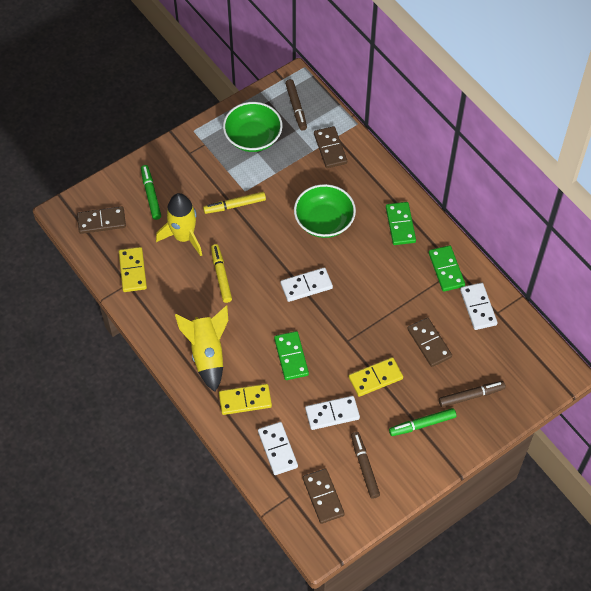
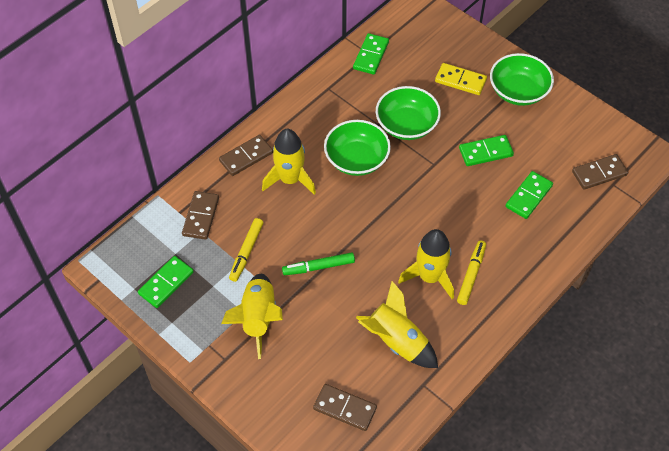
brown marker: 3 -> 0
green bowl: 2 -> 3
green domino: 3 -> 4
green marker: 2 -> 1
white domino: 4 -> 0
yellow domino: 3 -> 1
yellow rocket: 2 -> 4

